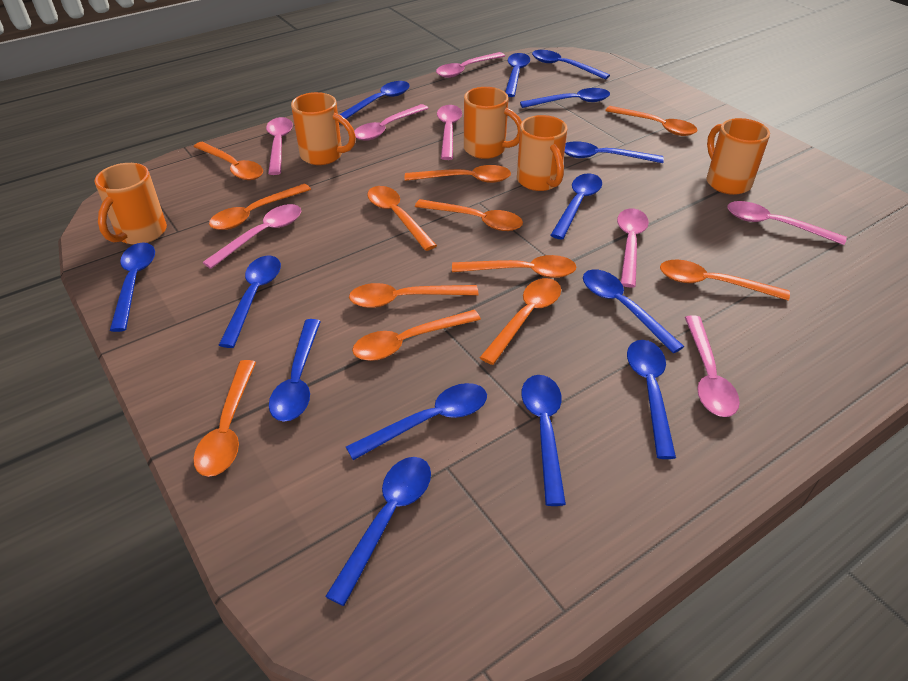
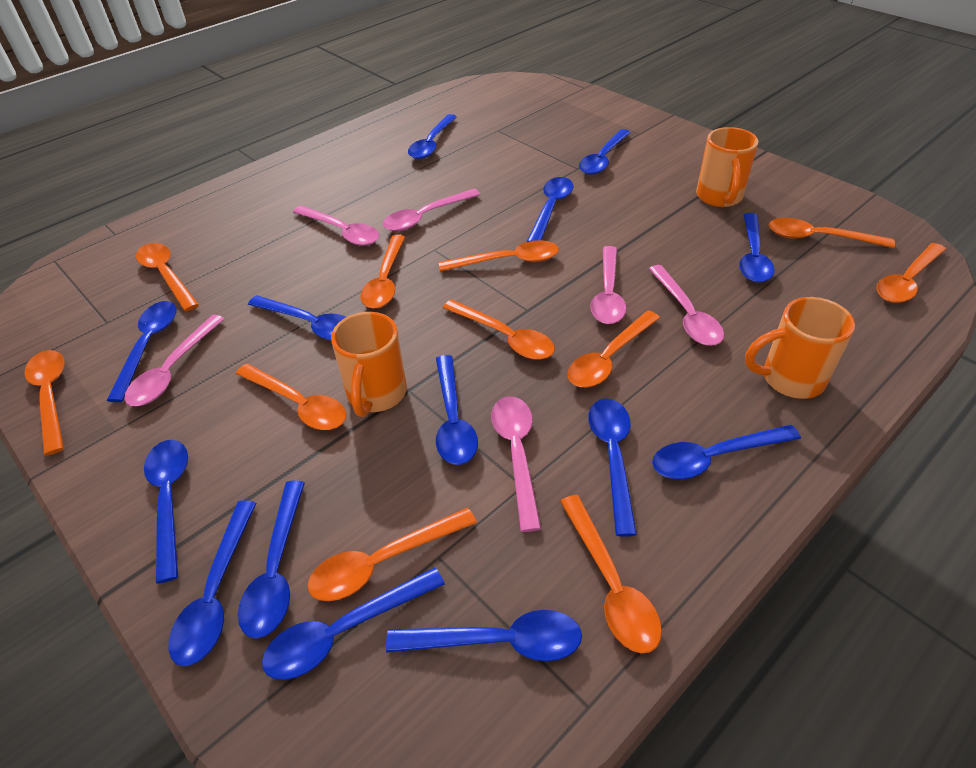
orange mug: 5 -> 3
orange spoon: 12 -> 11
pink spoon: 8 -> 6

